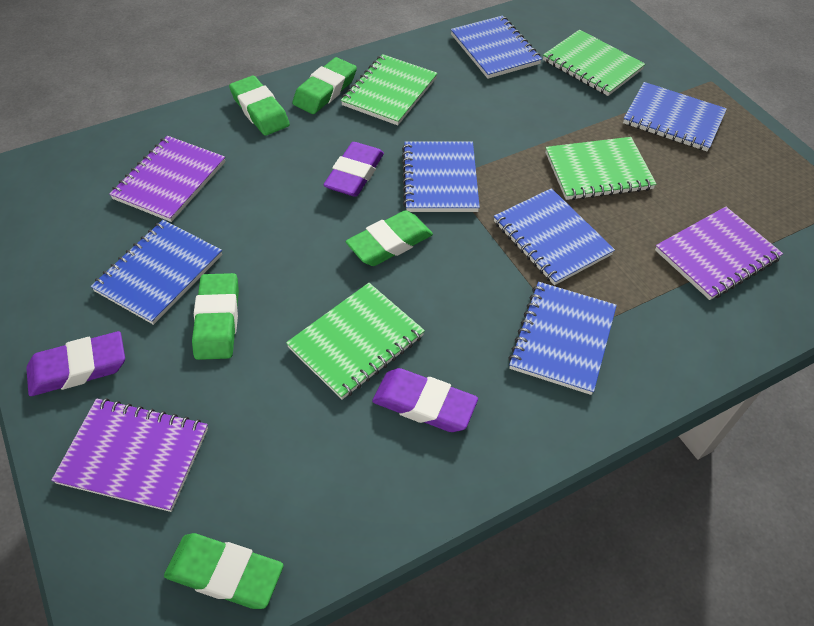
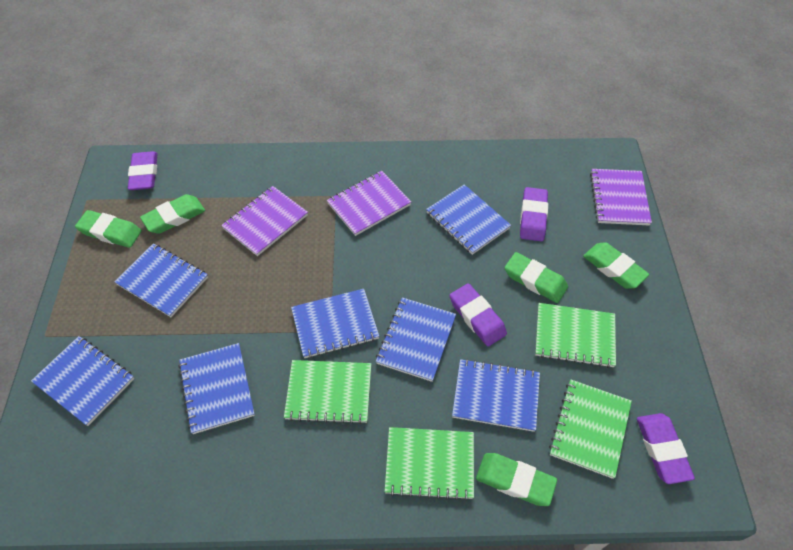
blue notebook: 6 -> 7
purple eraser: 3 -> 4

